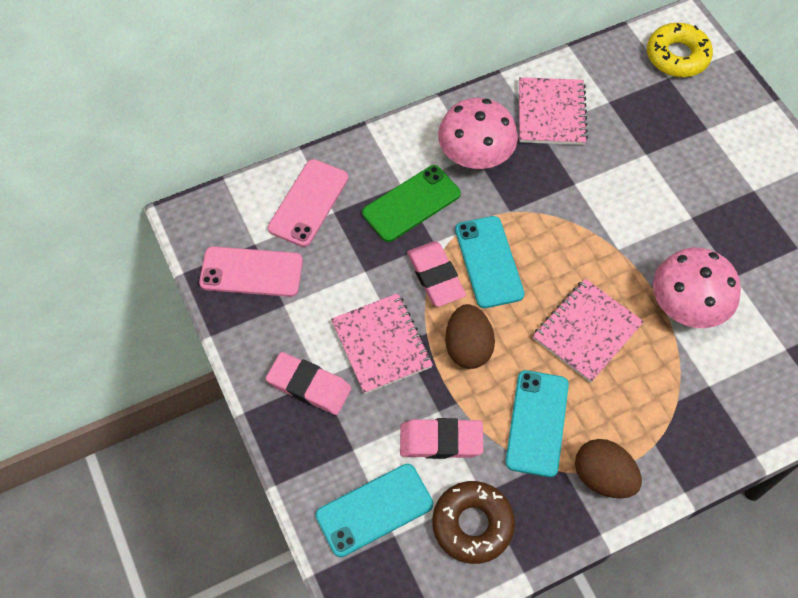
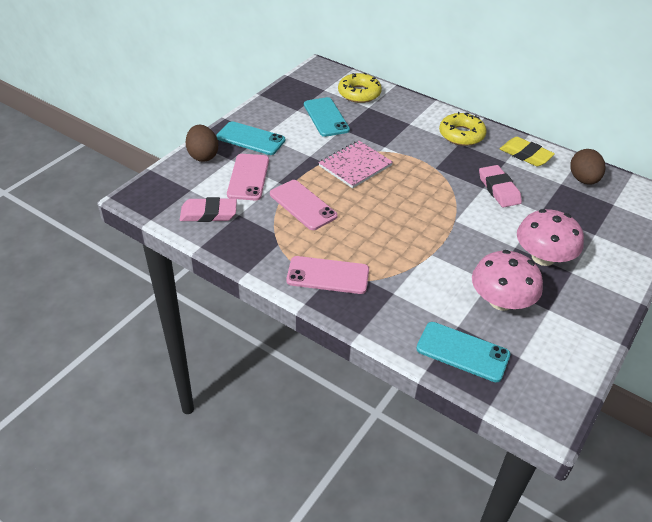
brown donut: 1 -> 0
green phone: 1 -> 0
pink eraser: 3 -> 2
pink notebook: 3 -> 1
pink phone: 2 -> 3
yellow donut: 1 -> 2
yellow eraser: 0 -> 1

